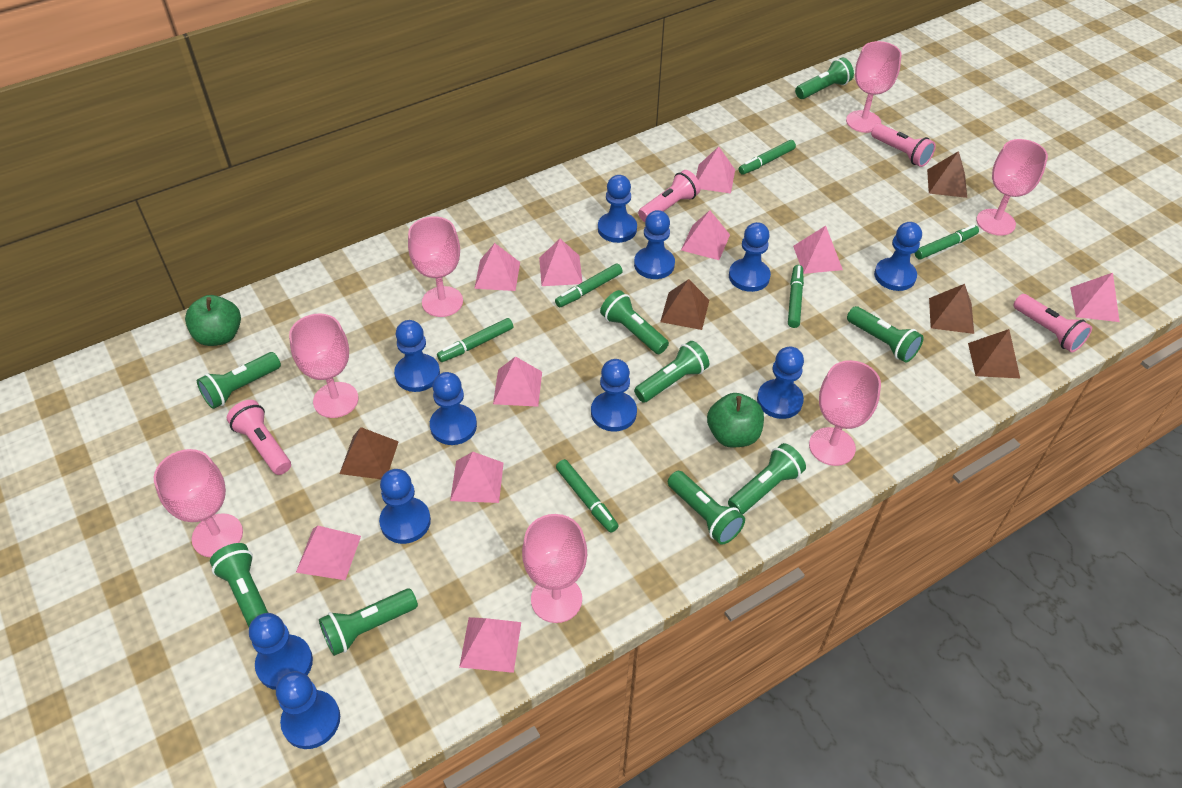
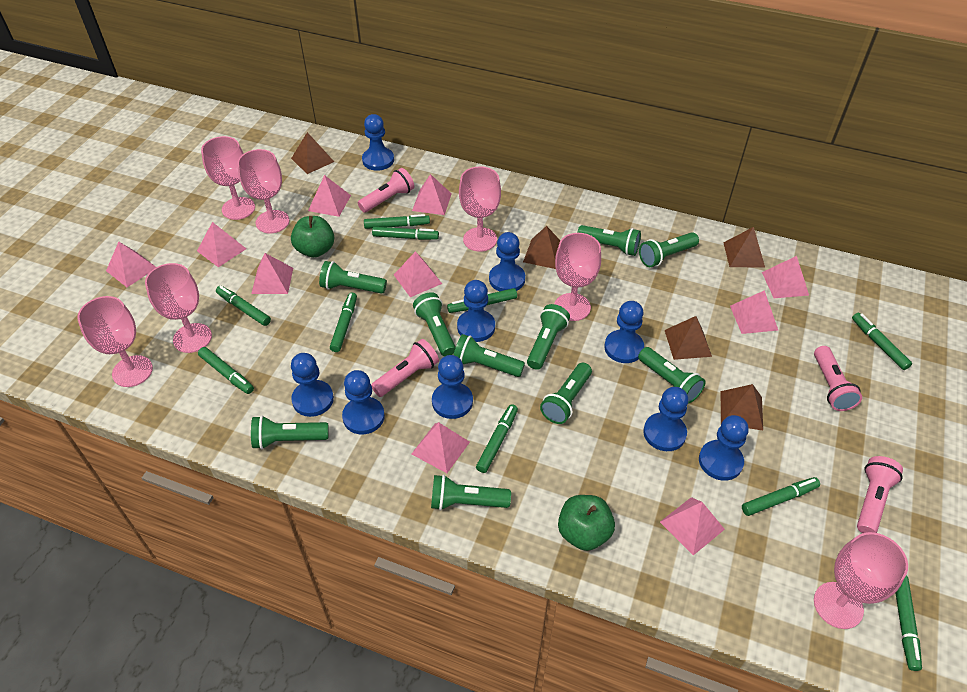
blue pawn: 11 -> 9
green flashlight: 9 -> 10
green marker: 6 -> 10

